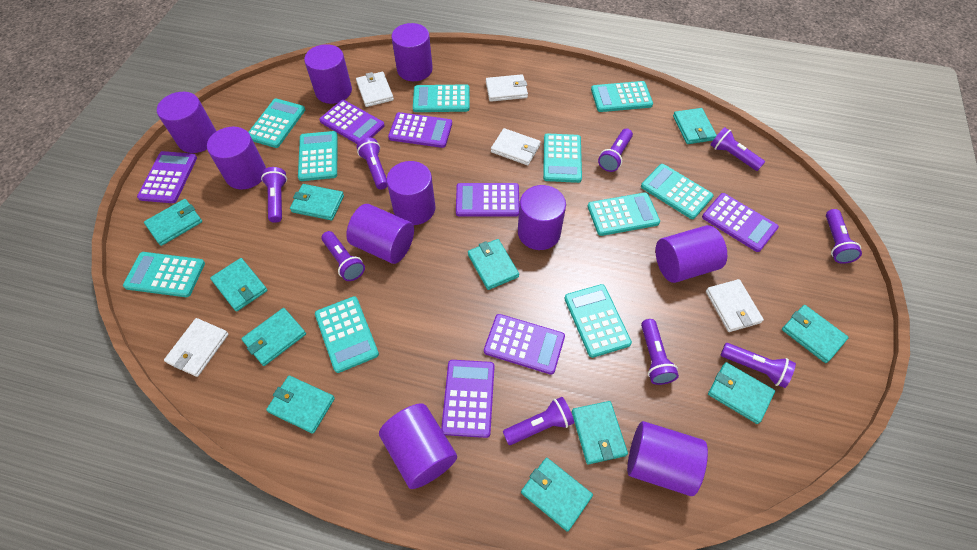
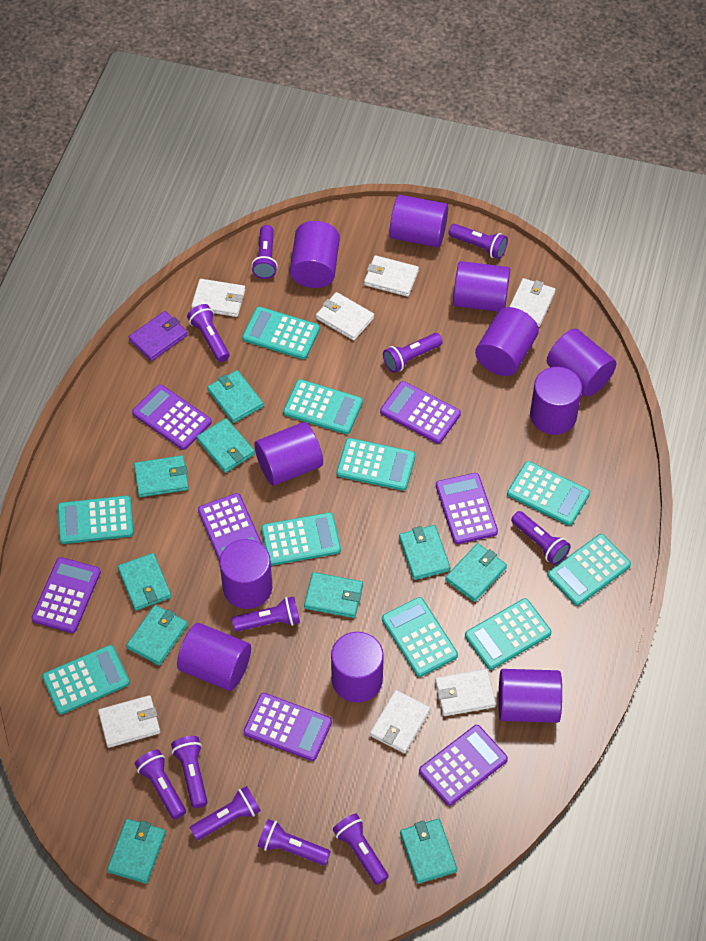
purple cylinder: 10 -> 11
purple flashlight: 9 -> 11
purple wallet: 0 -> 1
turquoise wallet: 11 -> 10
white wallet: 5 -> 7

